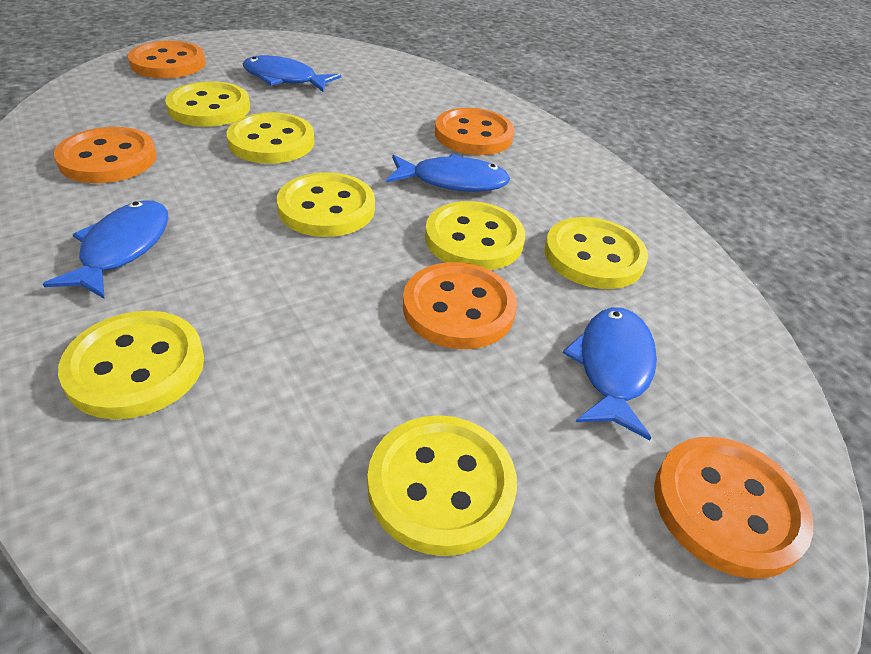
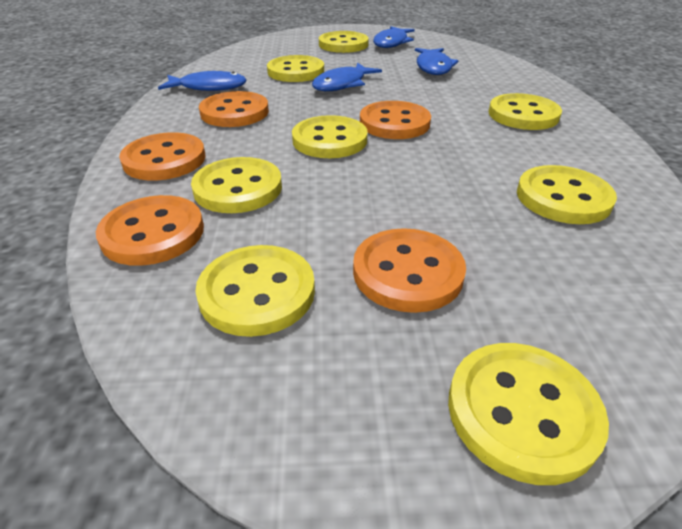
yellow button: 7 -> 8

